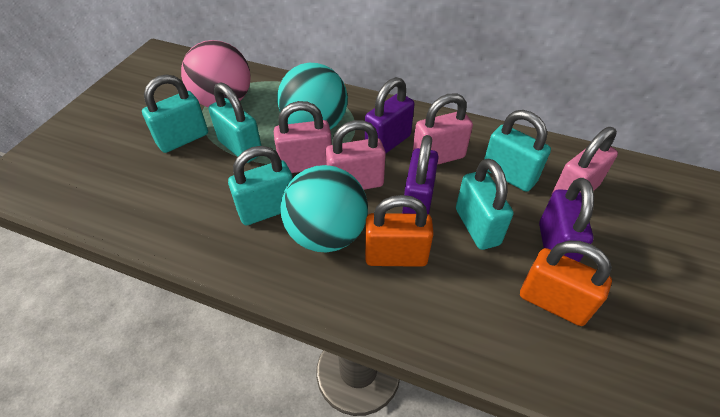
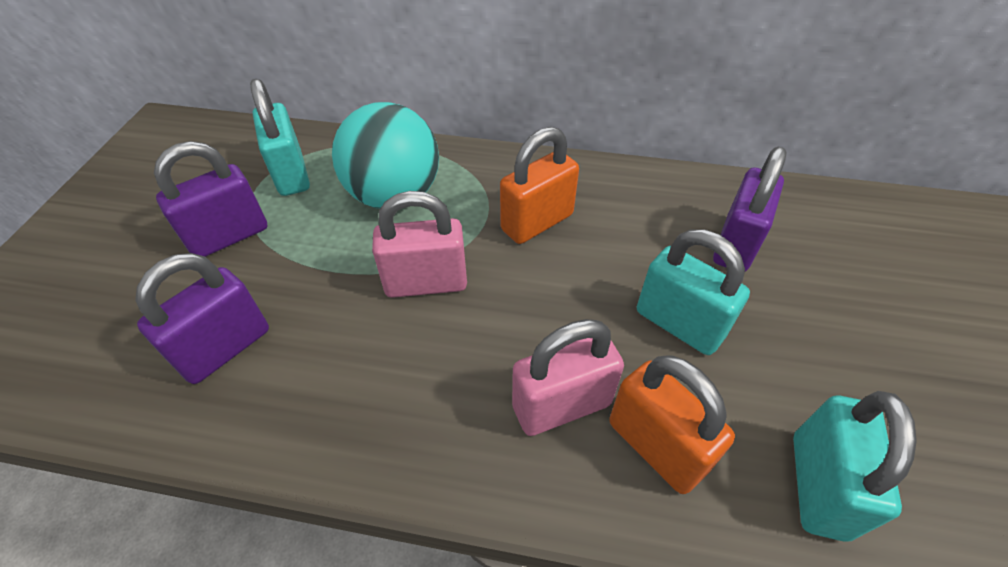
pink ball: 1 -> 0
pink padlock: 4 -> 2
turquoise ball: 2 -> 1
turquoise padlock: 5 -> 3

